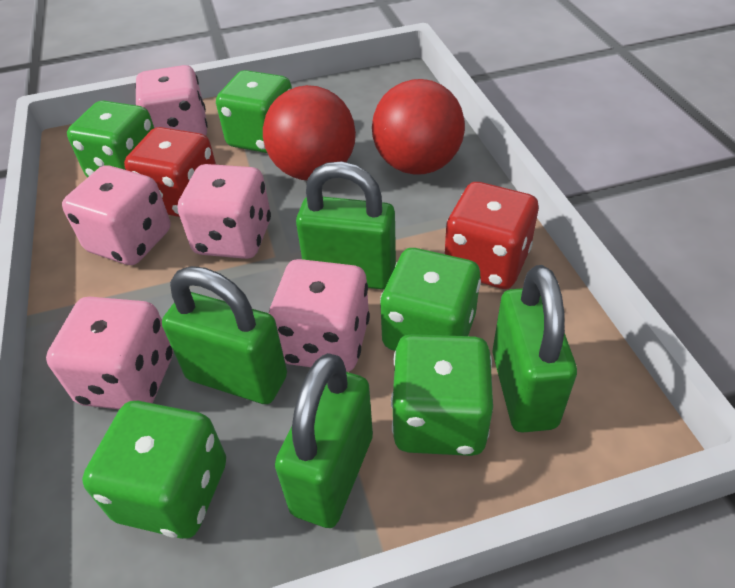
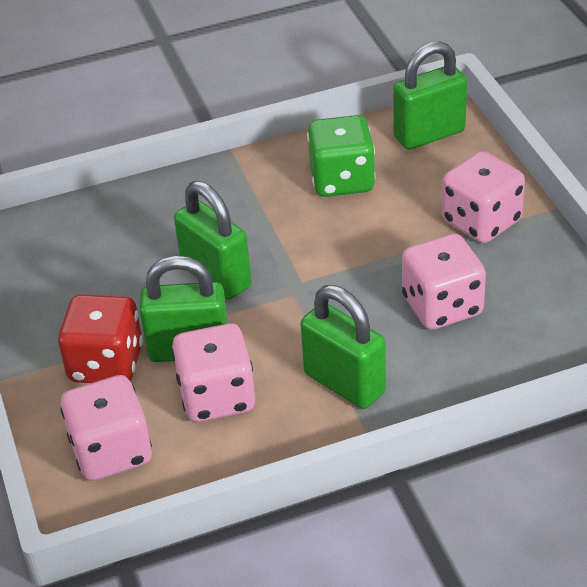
green dice: 5 -> 1
pink dice: 5 -> 4
red ball: 2 -> 0
red dice: 2 -> 1

